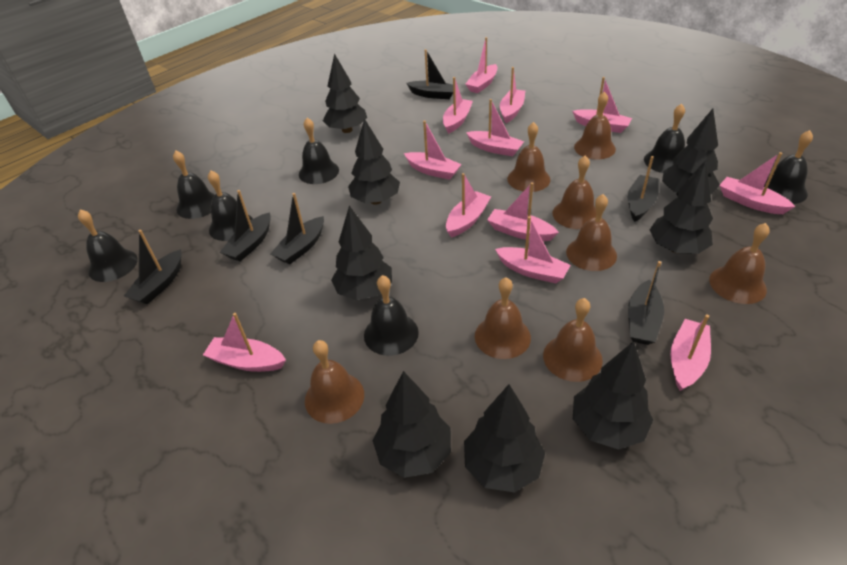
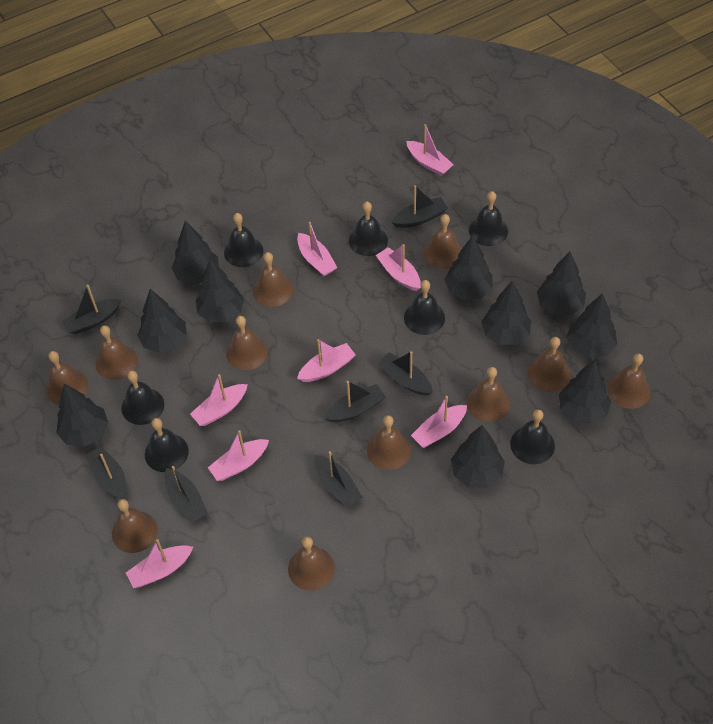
black boat: 6 -> 7
black tree: 8 -> 10
brown bell: 8 -> 11
pink boat: 12 -> 8

